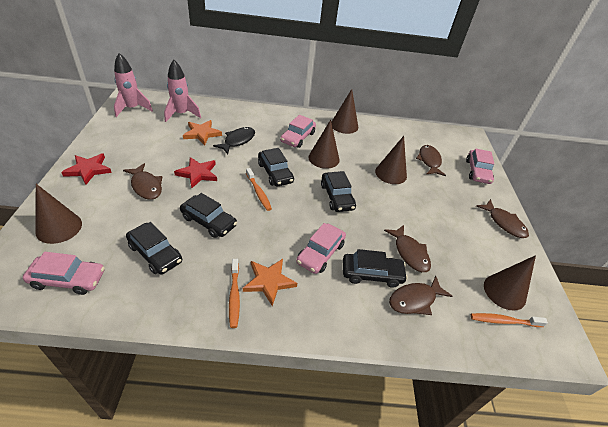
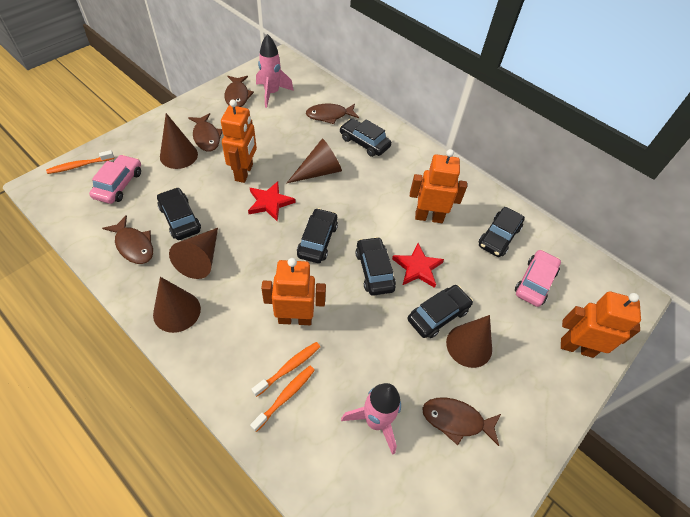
black car: 5 -> 6
black fish: 1 -> 0
orange robot: 0 -> 4
orange star: 2 -> 0
pink car: 4 -> 2

